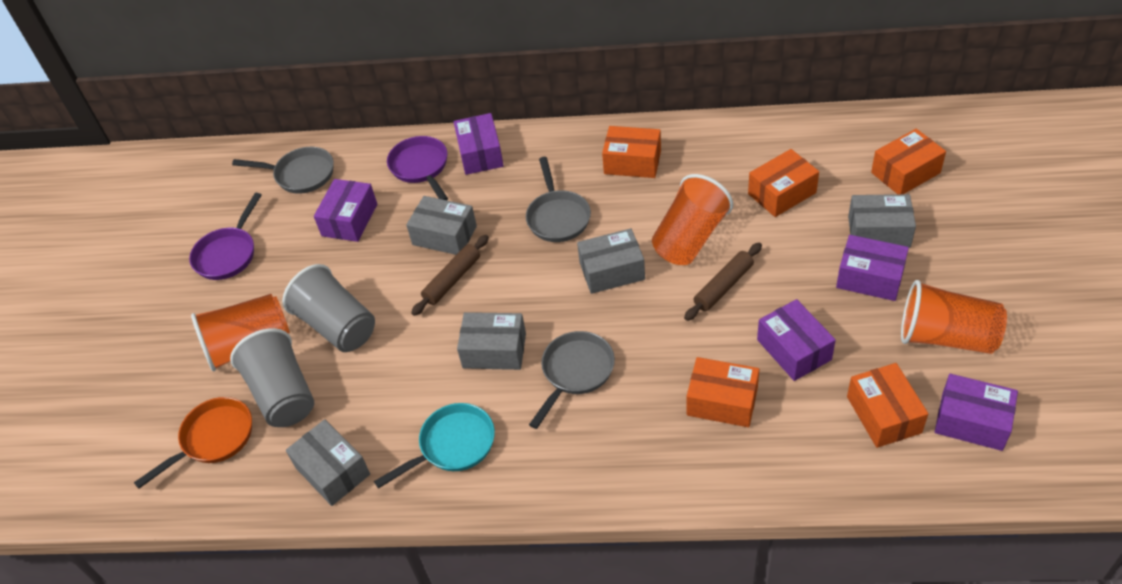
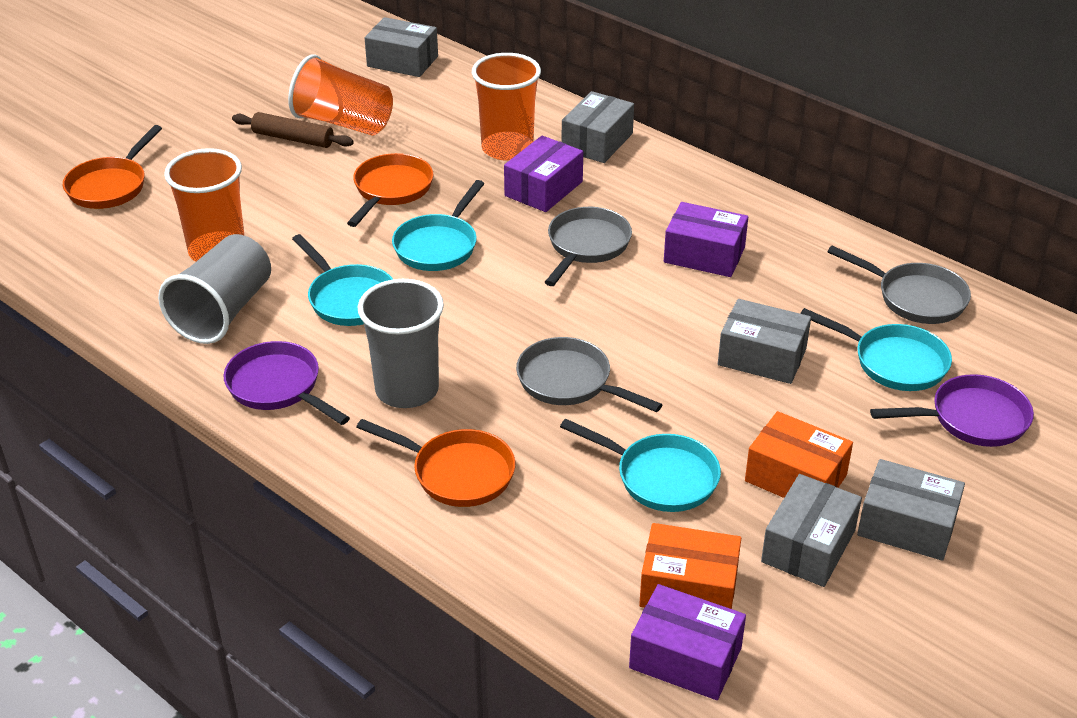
brown rolling pin: 2 -> 1
orange box: 5 -> 2
orange pan: 1 -> 3
purple box: 5 -> 3
turquoise pan: 1 -> 4

